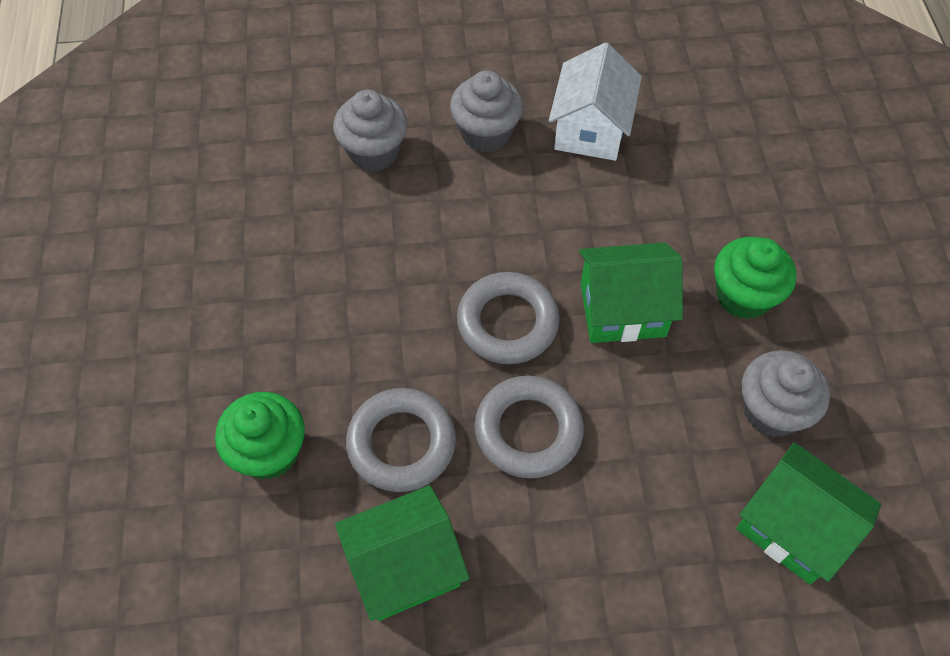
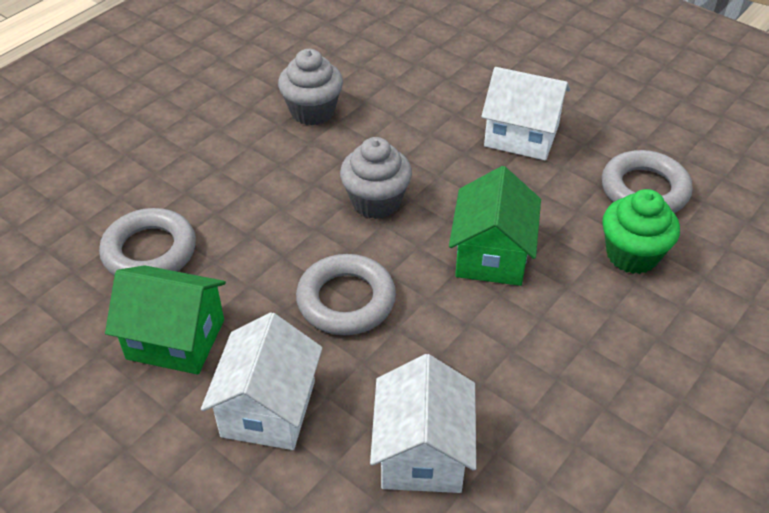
green cupcake: 2 -> 1
green house: 3 -> 2
grey cupcake: 3 -> 2
white house: 1 -> 3

